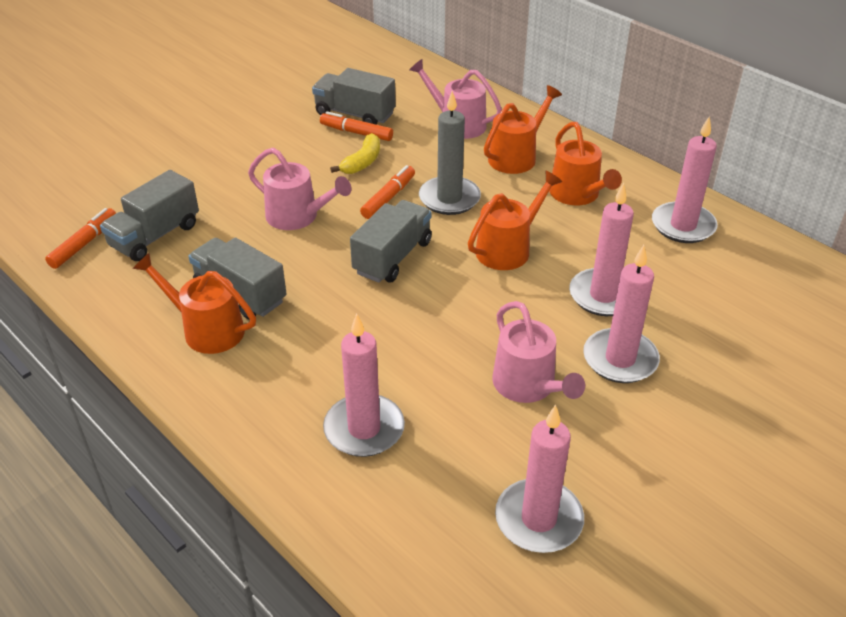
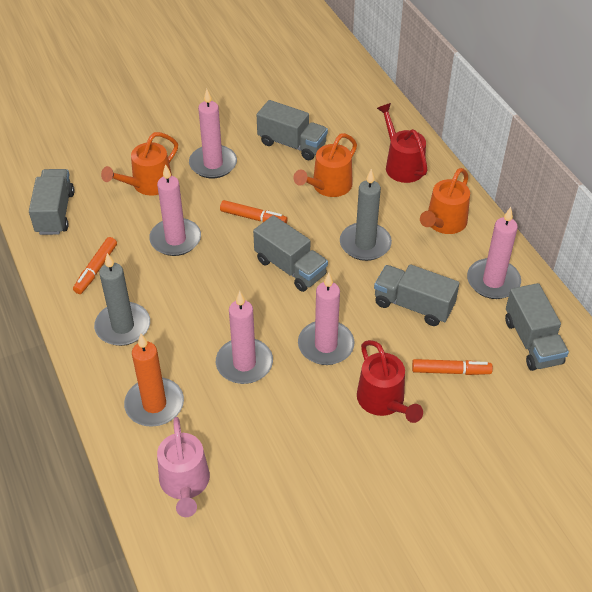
grey candle: 1 -> 2
grey truck: 4 -> 5
orange candle: 0 -> 1
orange watering can: 4 -> 3
pink watering can: 3 -> 1
red watering can: 0 -> 2
yellow banana: 1 -> 0

